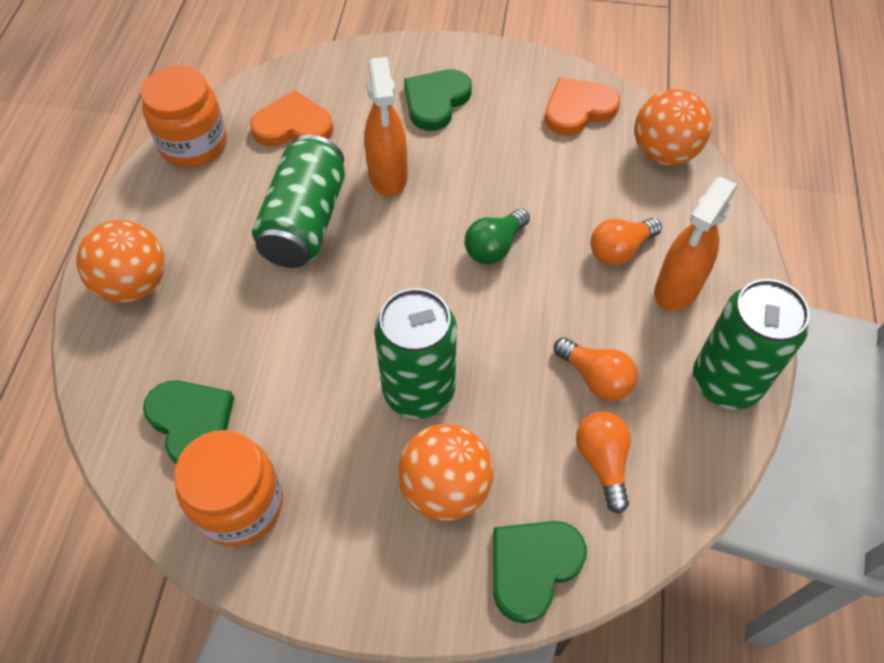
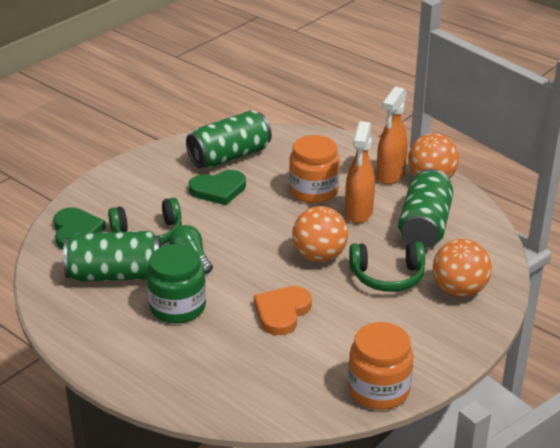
green headphones: 0 -> 2
green heart: 3 -> 2
green jar: 0 -> 1
orange heart: 2 -> 1
orange light bulb: 3 -> 0

